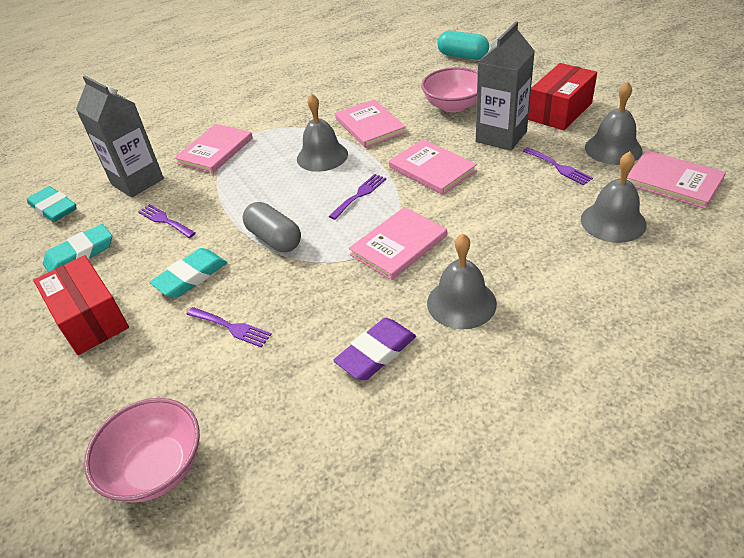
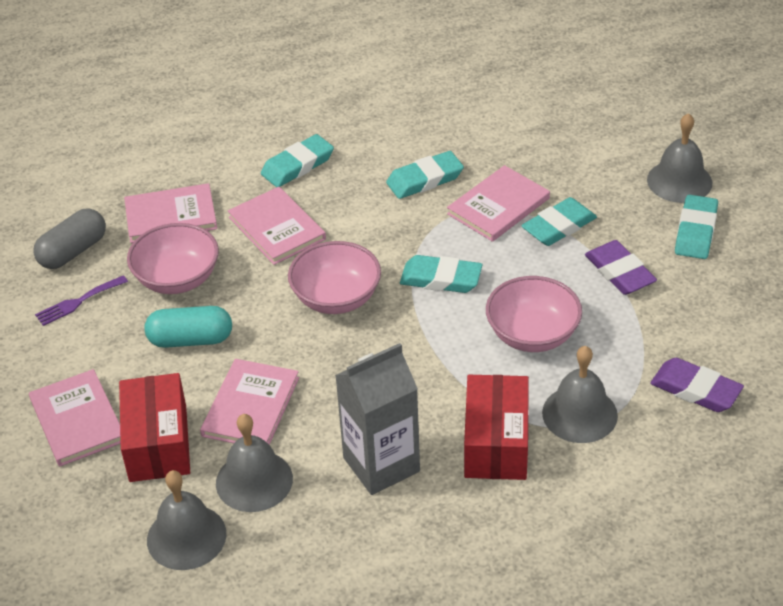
grey carton: 2 -> 1
pink bowl: 2 -> 3
purple eraser: 1 -> 2
purple fork: 4 -> 1
turquoise eraser: 3 -> 5

